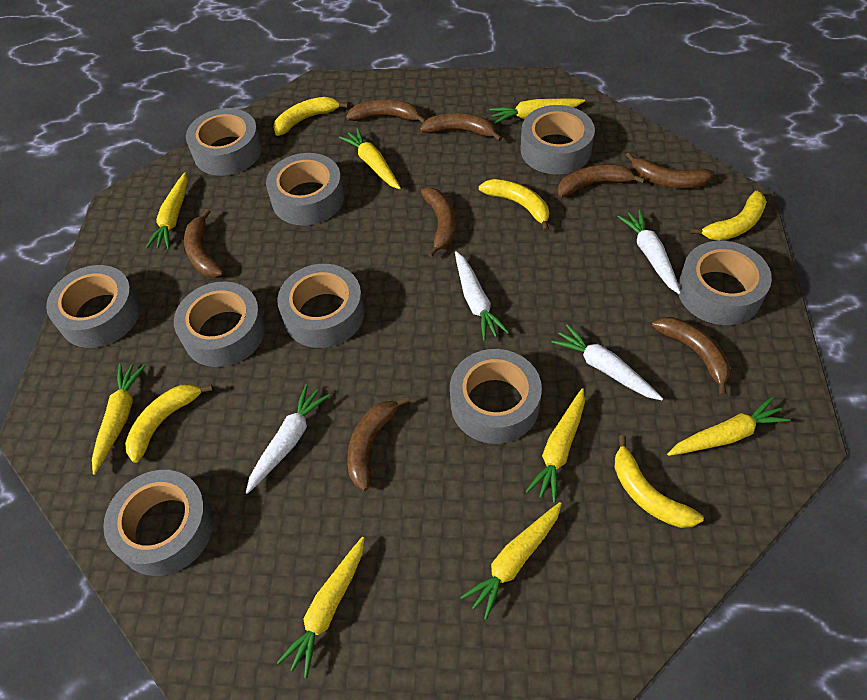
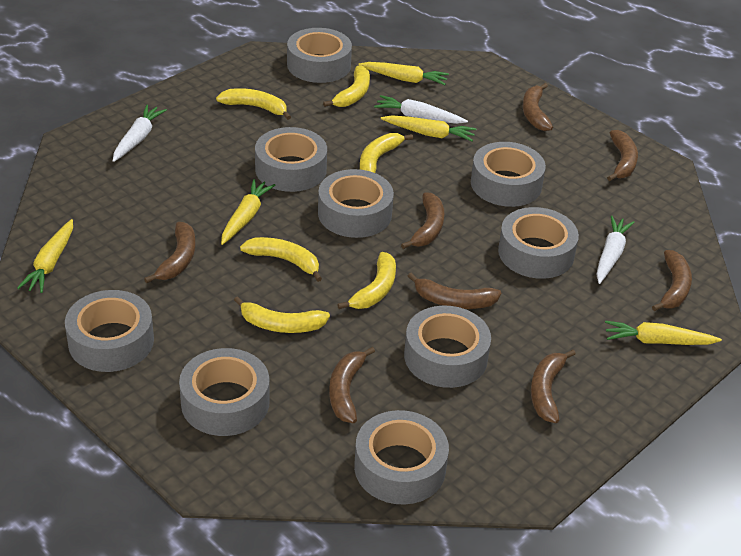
white carrot: 4 -> 3
yellow banana: 5 -> 6
yellow carrot: 8 -> 5

